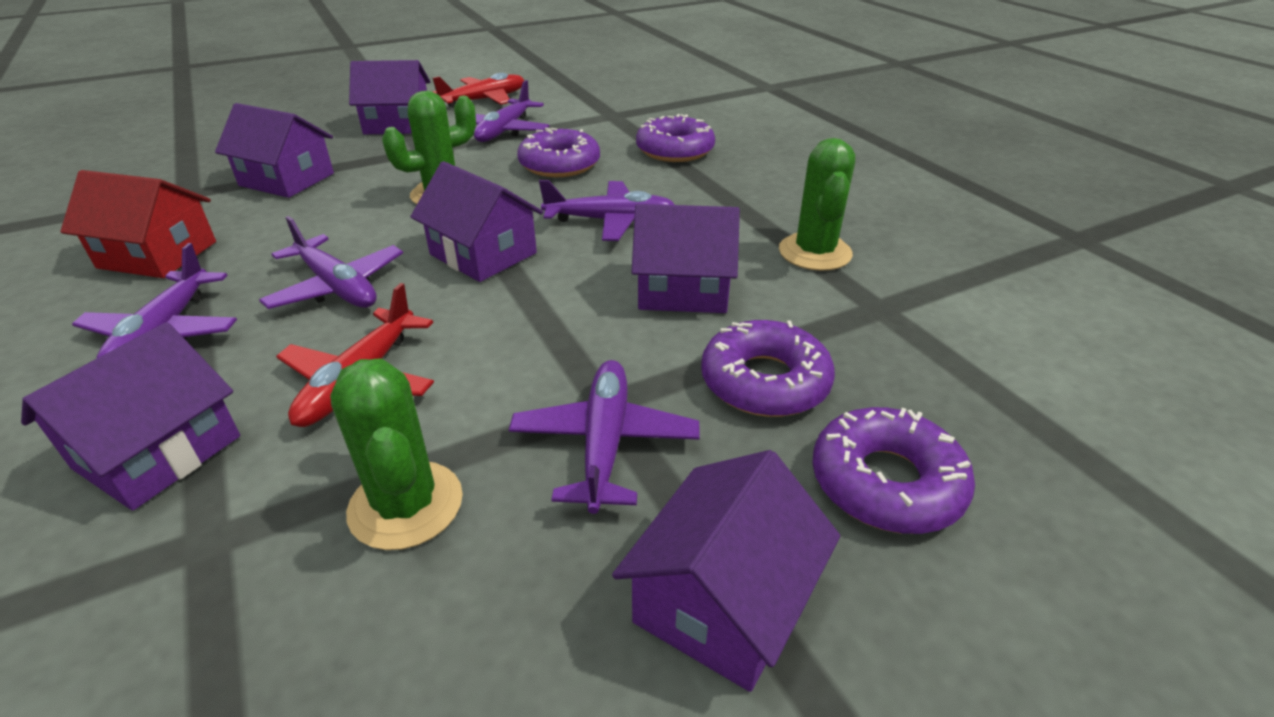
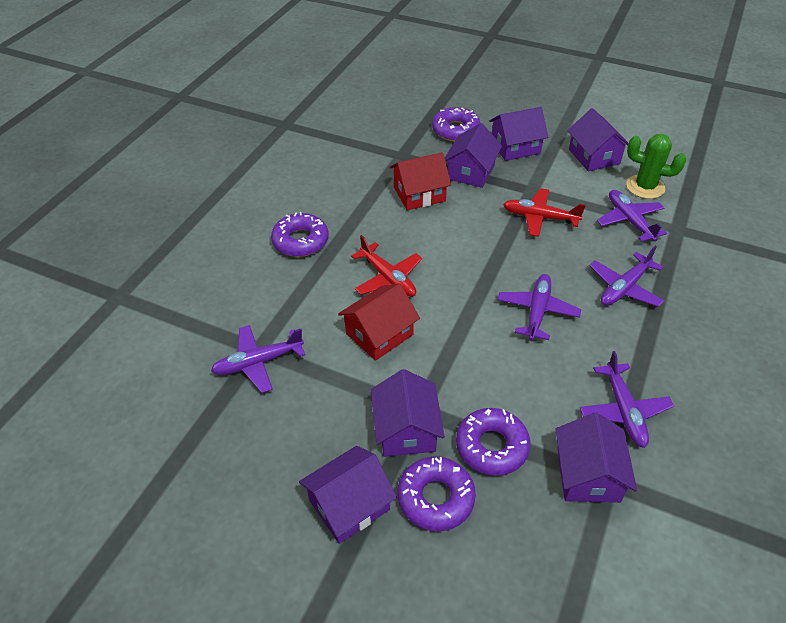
green cactus: 3 -> 1
red house: 1 -> 2

